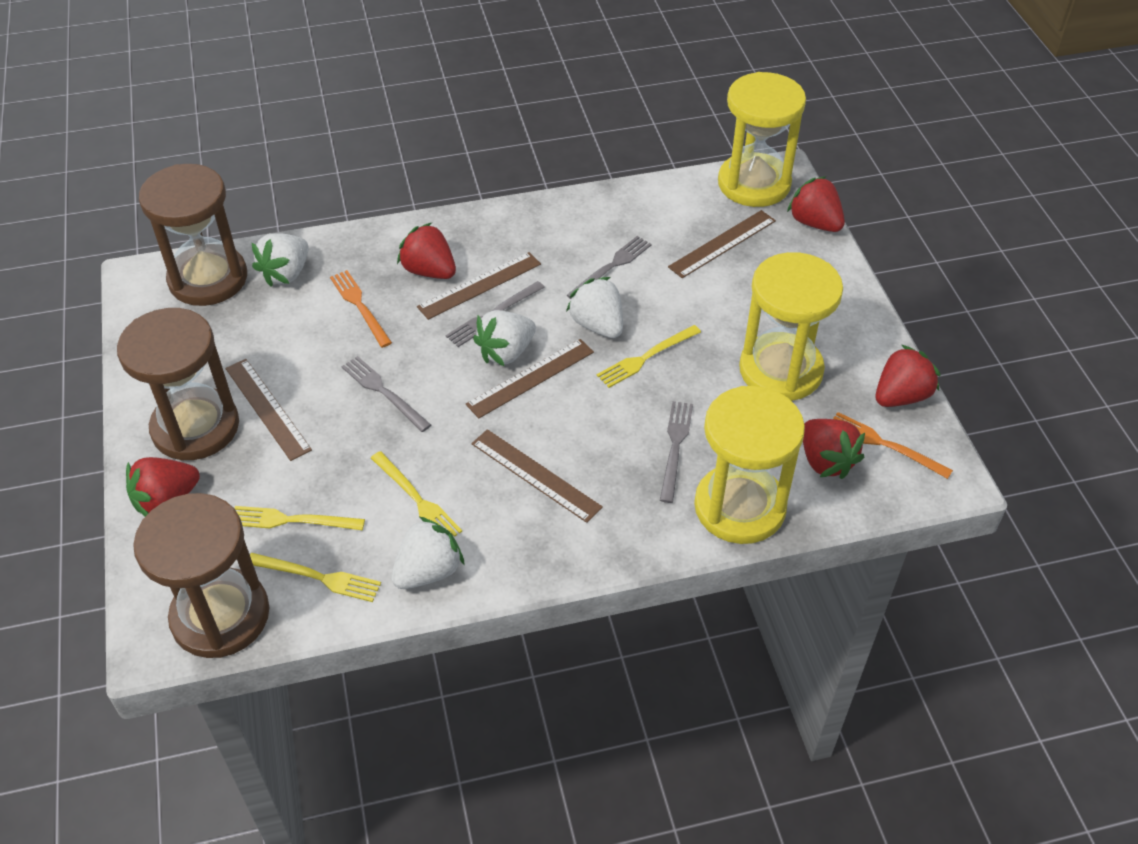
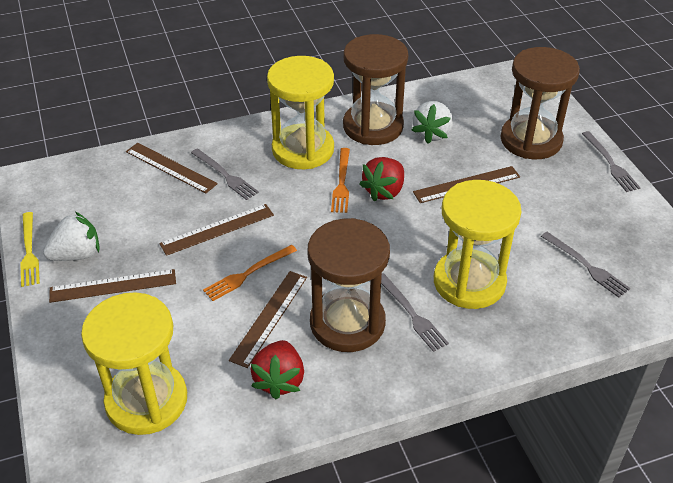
red strawberry: 5 -> 2
white strawberry: 4 -> 2
yellow fork: 4 -> 1

